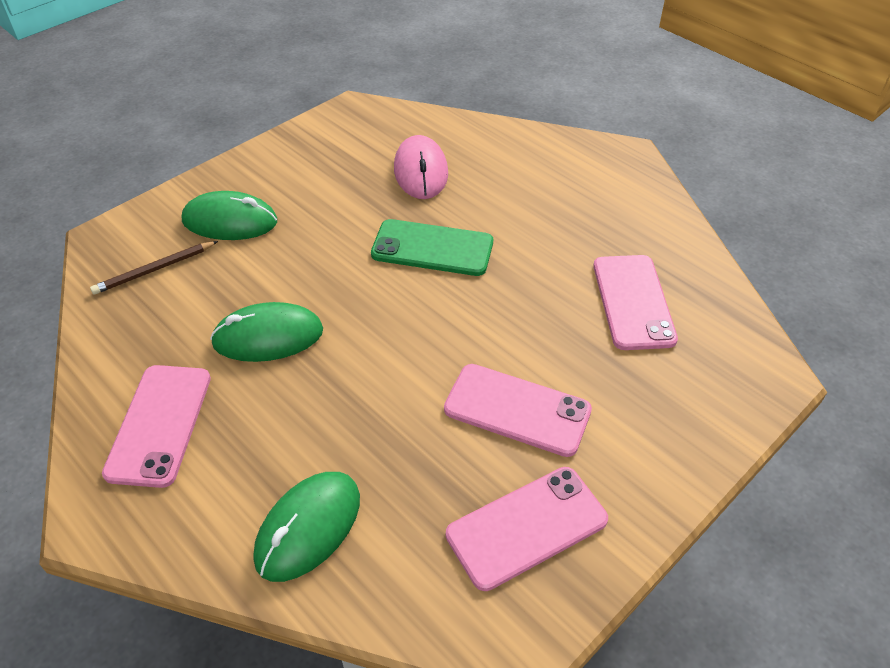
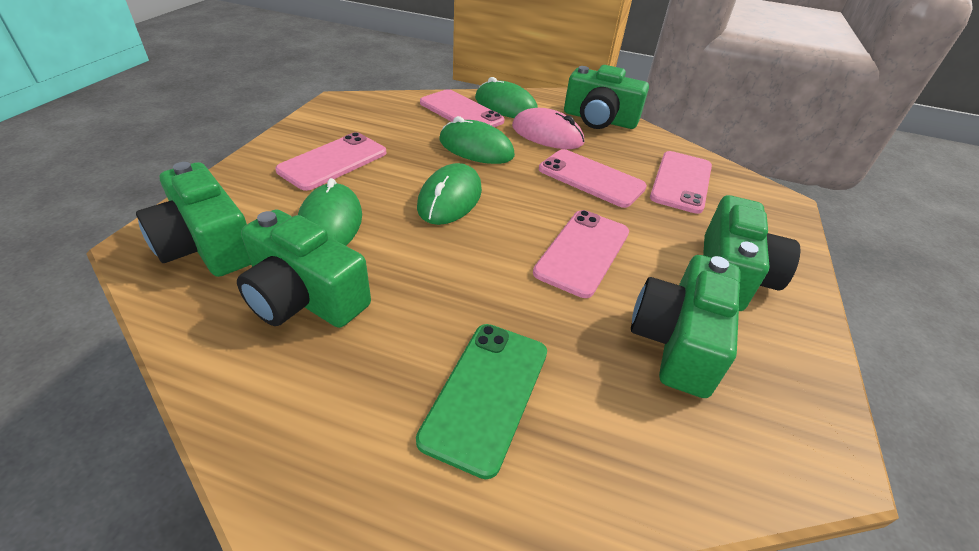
brown pencil: 1 -> 0
green camera: 0 -> 5
green mouse: 3 -> 4
pink phone: 4 -> 5

